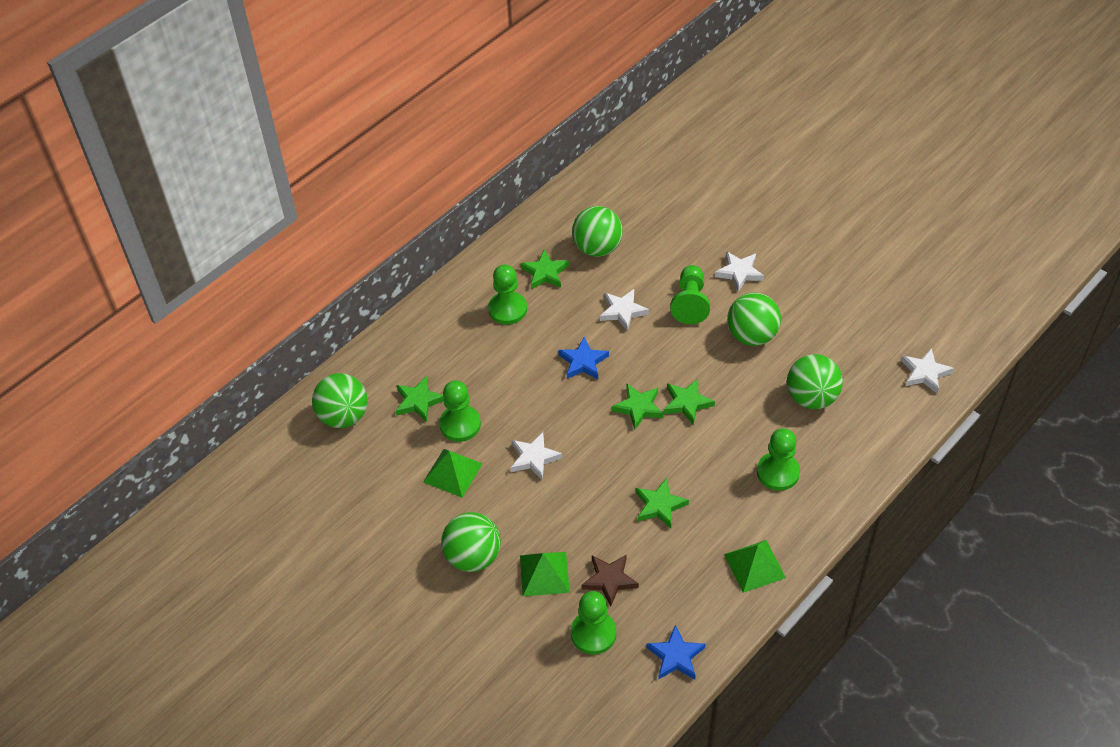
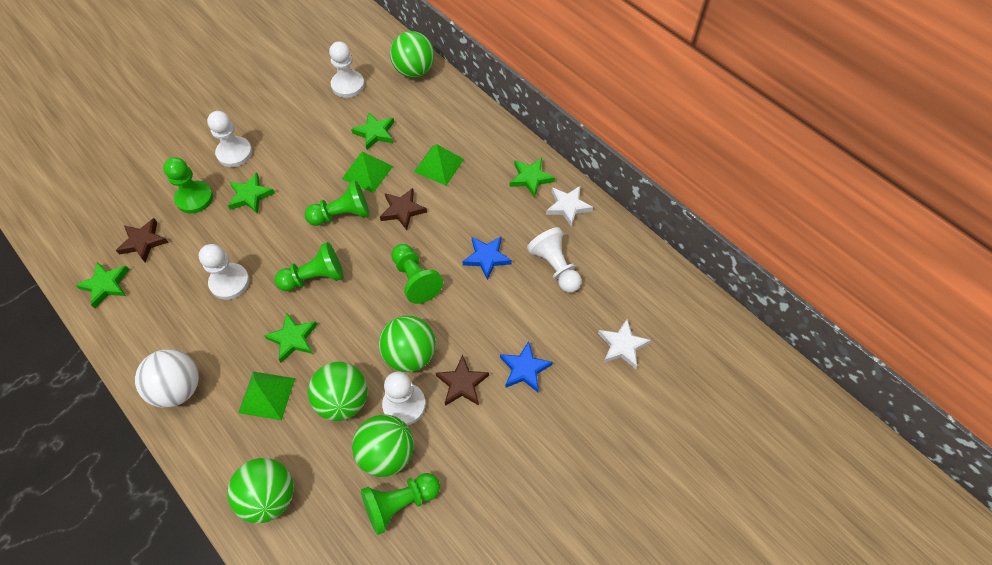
brown star: 1 -> 3
white ball: 0 -> 1
white pawn: 0 -> 5
white star: 4 -> 2

